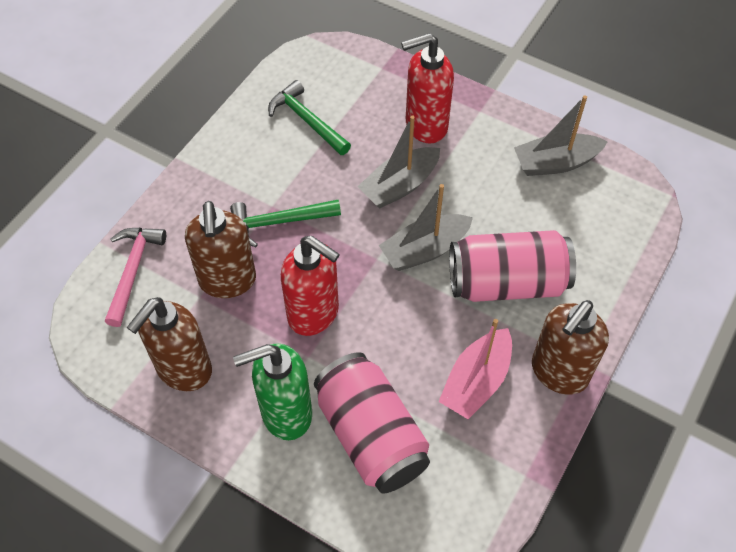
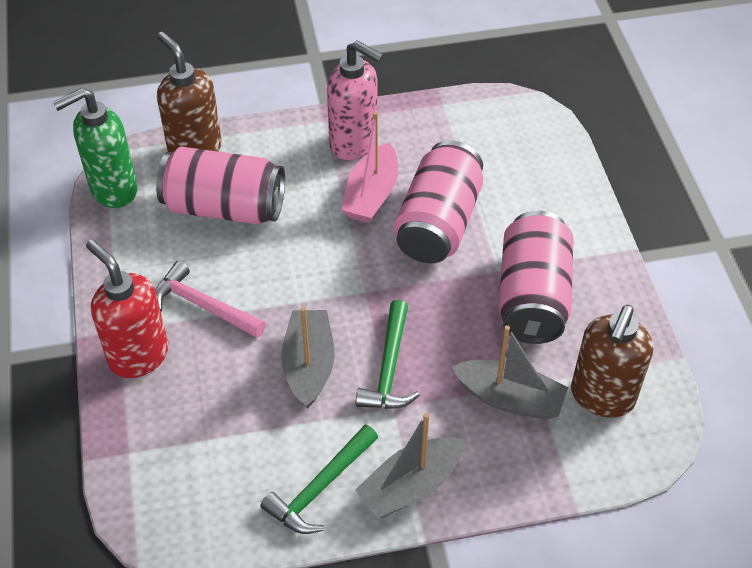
brown soap dispenser: 3 -> 2
pink can: 2 -> 3
pink soap dispenser: 0 -> 1
red soap dispenser: 2 -> 1

